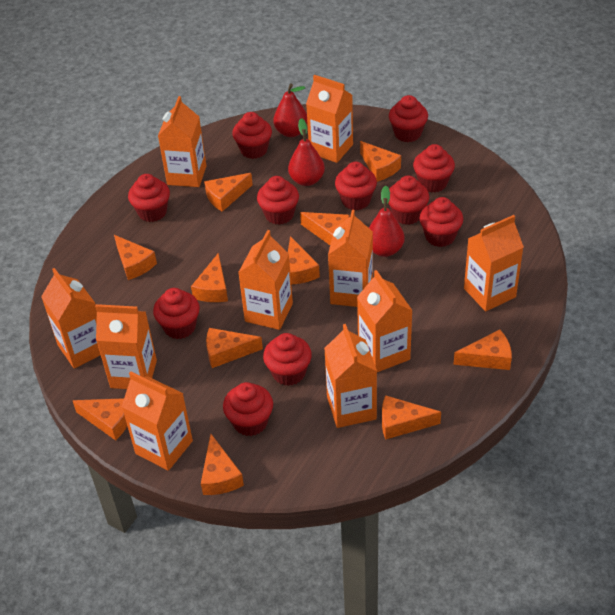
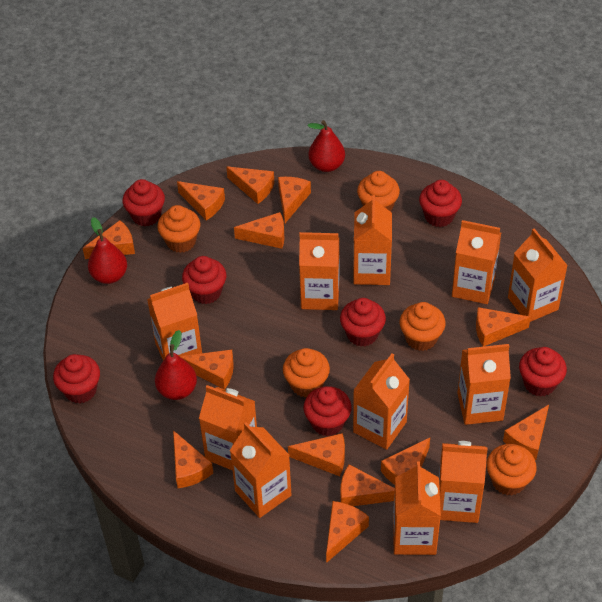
orange carton: 10 -> 11
orange cheese: 11 -> 13
orange cupcake: 0 -> 5
red cupcake: 11 -> 7

